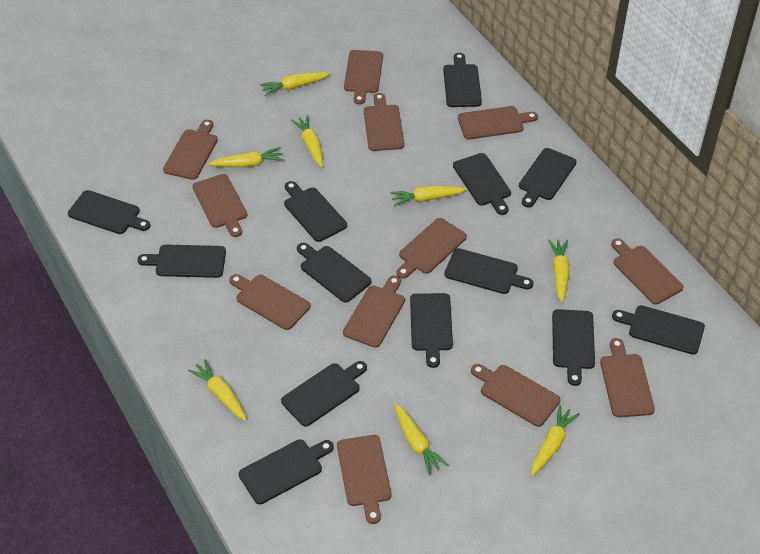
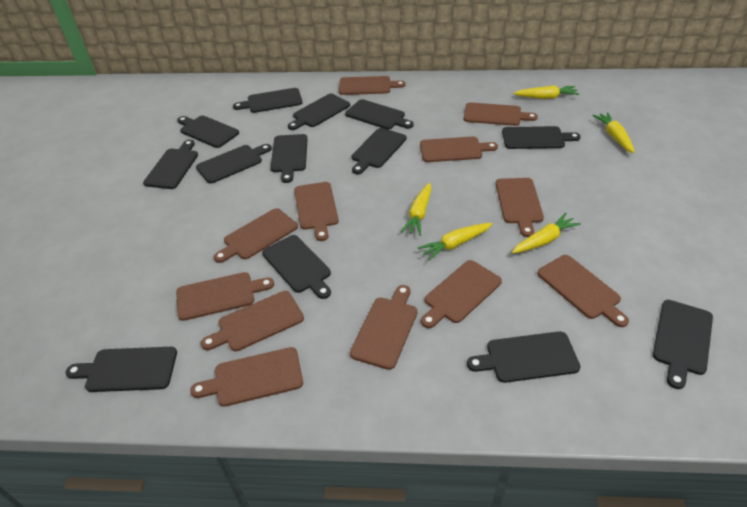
yellow carrot: 8 -> 5

